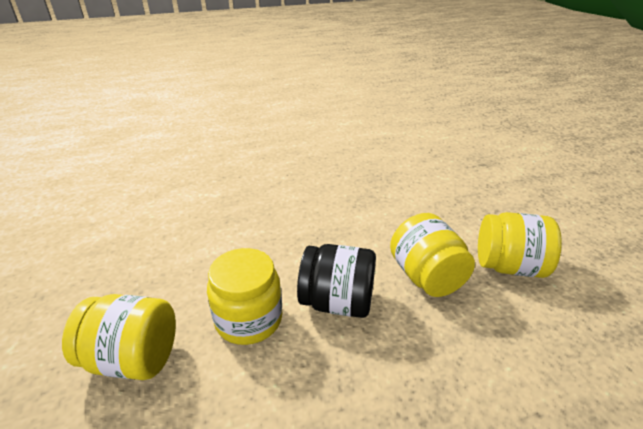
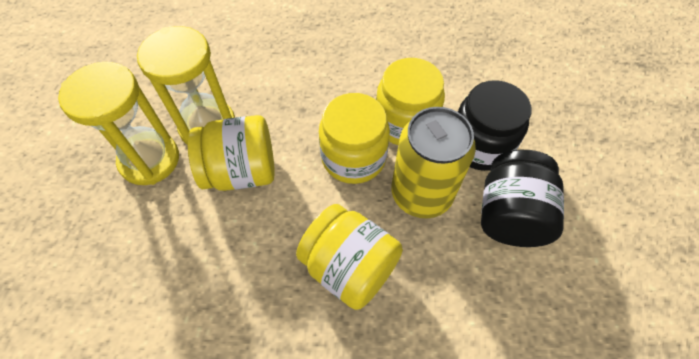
black jar: 1 -> 2
yellow can: 0 -> 1
yellow hourglass: 0 -> 2

